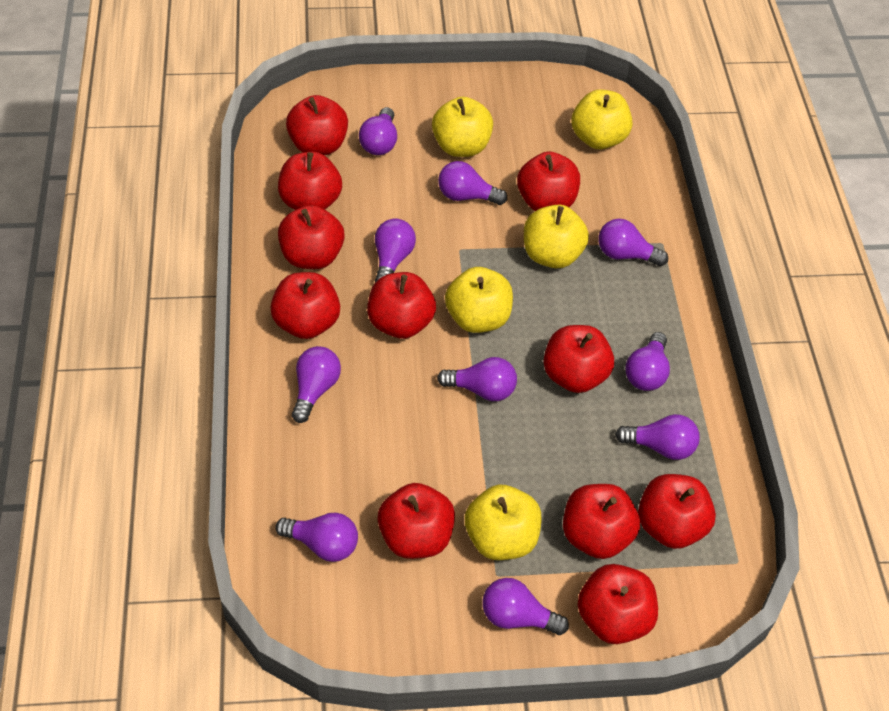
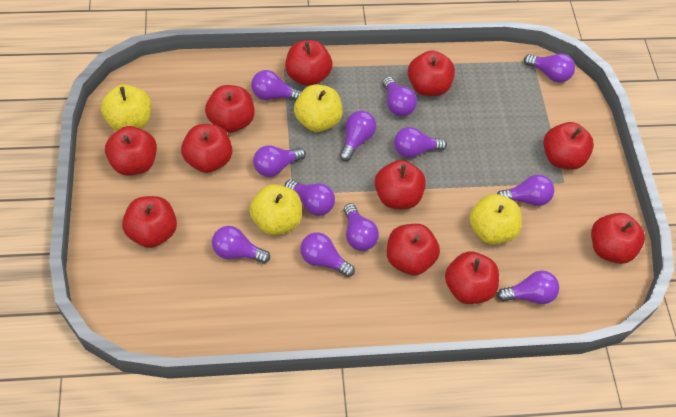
purple light bulb: 10 -> 12
yellow apple: 5 -> 4

